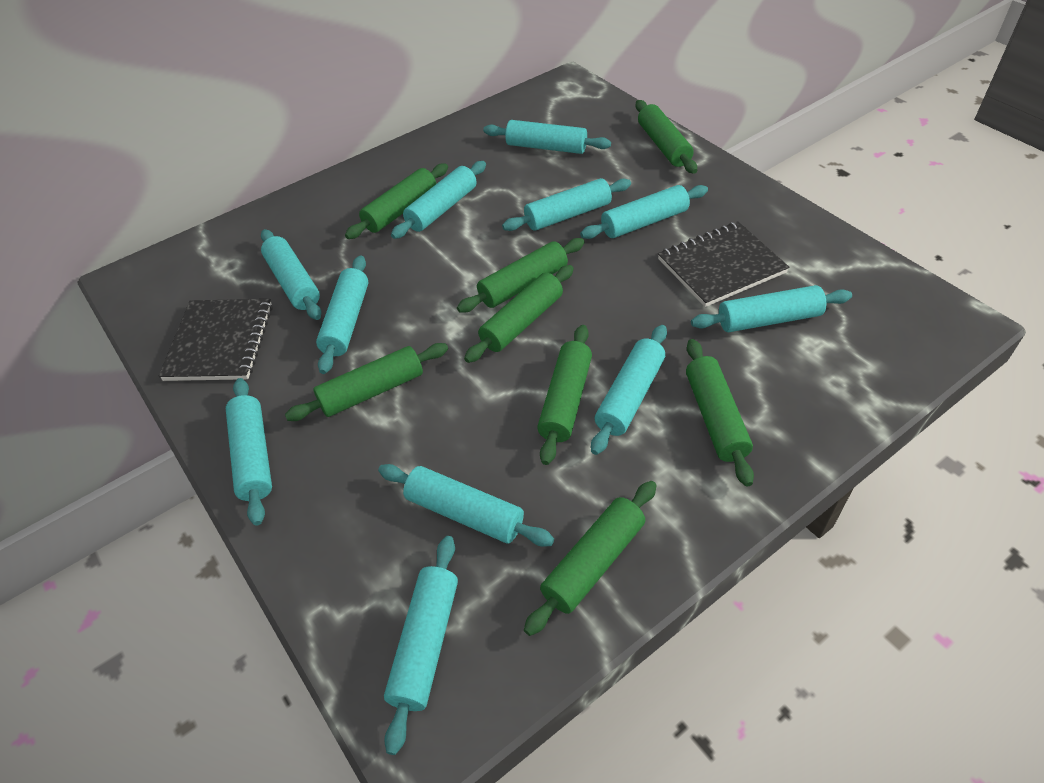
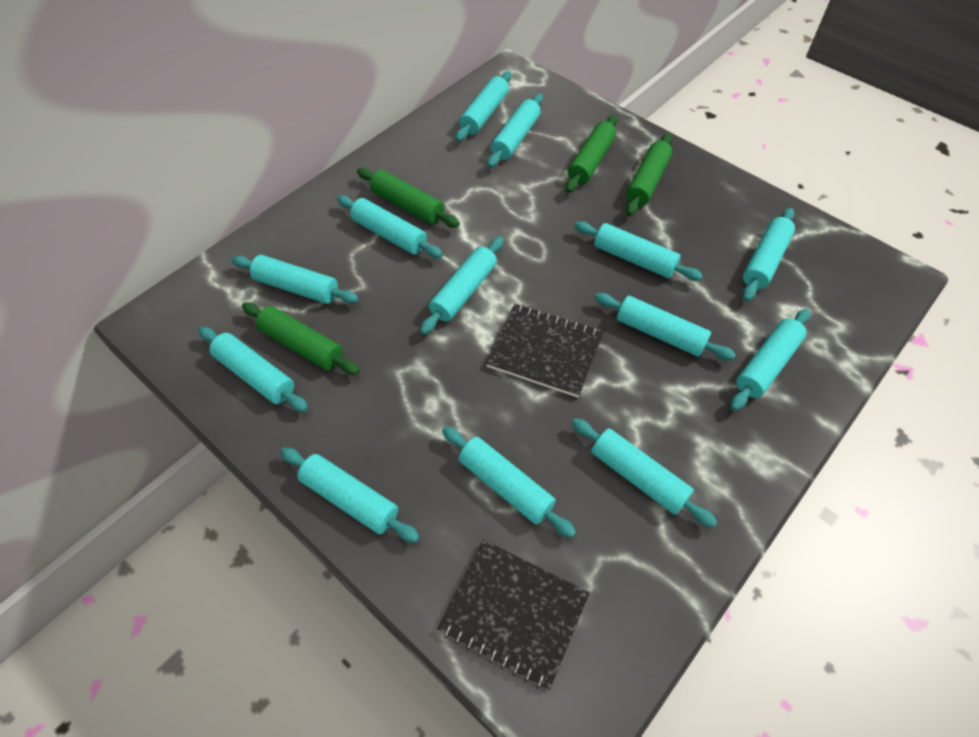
green rolling pin: 8 -> 4
turquoise rolling pin: 11 -> 13

